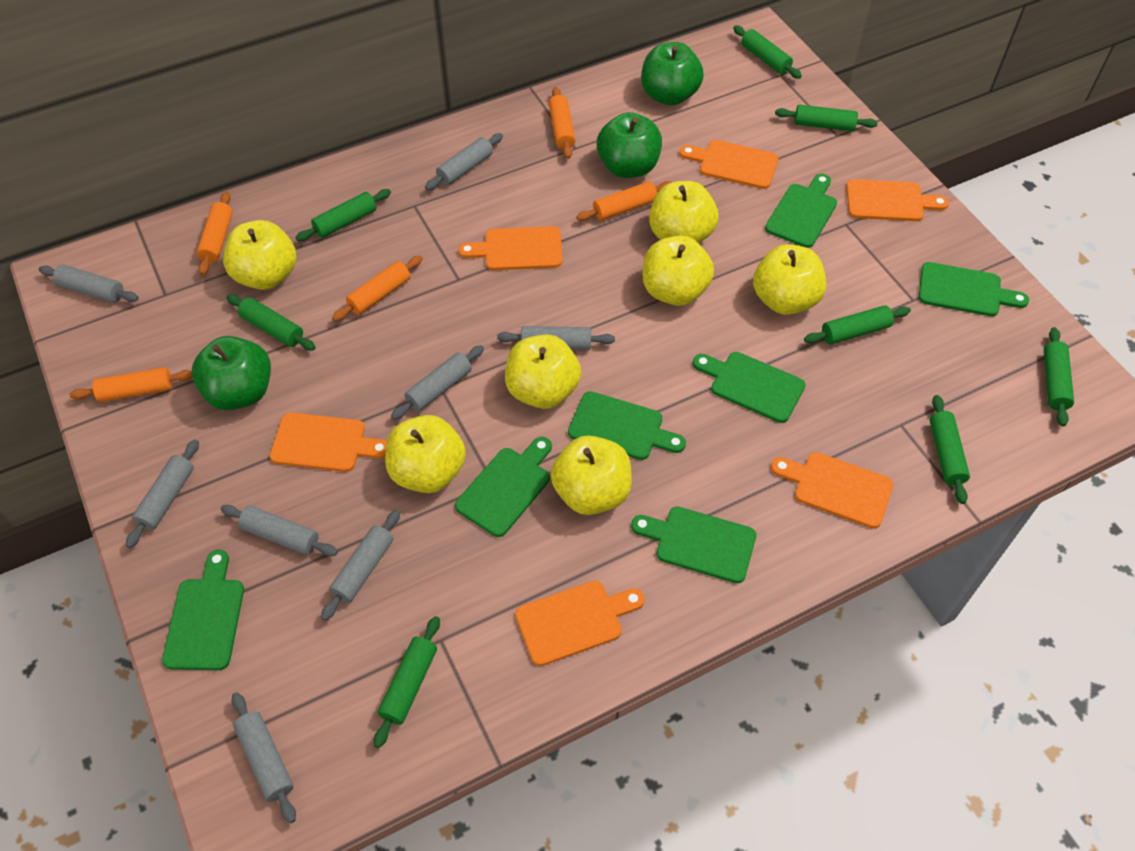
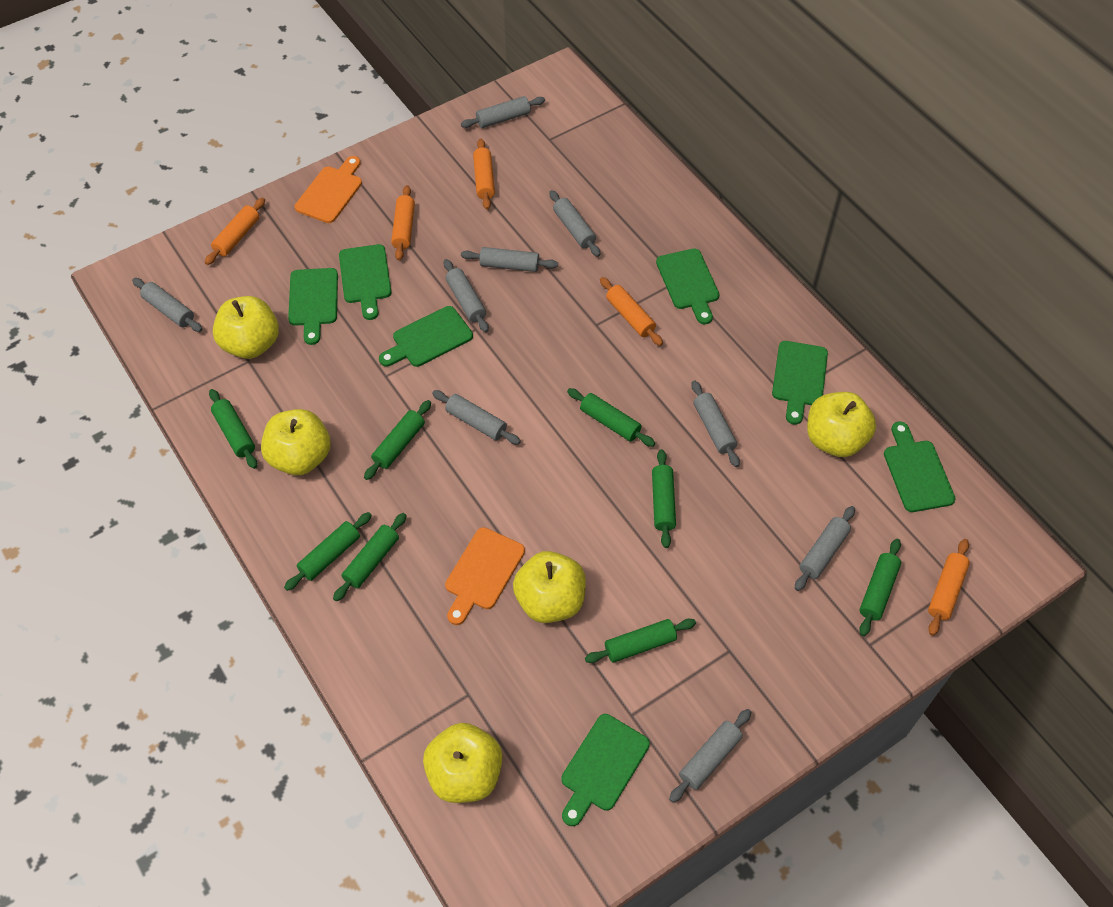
green apple: 3 -> 0
grey rolling pin: 8 -> 9
orange cutting board: 6 -> 2
yellow apple: 7 -> 5

